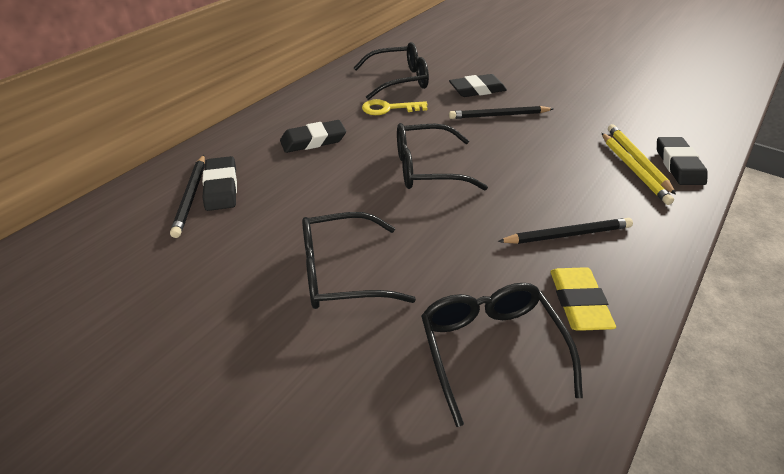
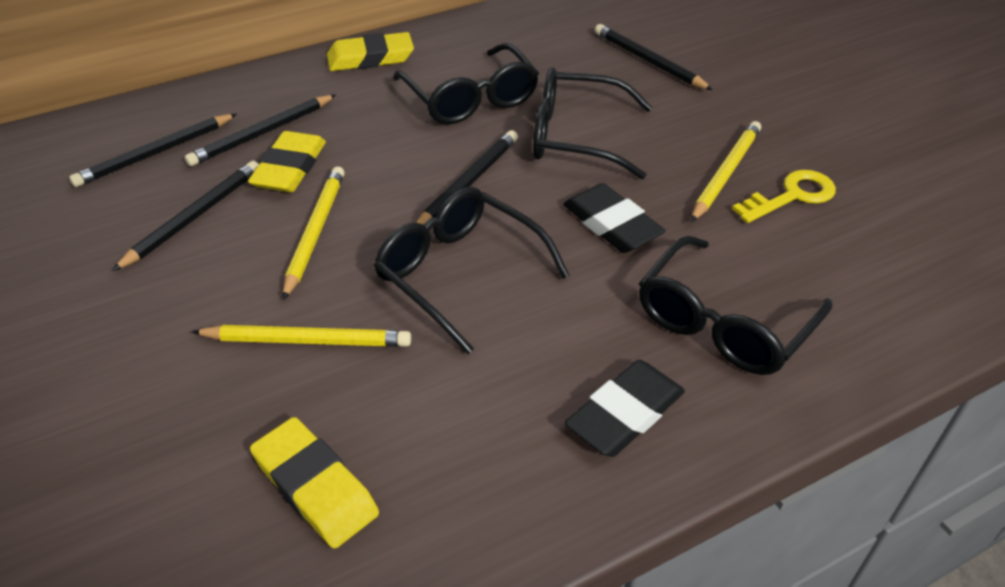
black eraser: 4 -> 2
black pencil: 3 -> 5
yellow eraser: 1 -> 3
yellow pencil: 2 -> 3

